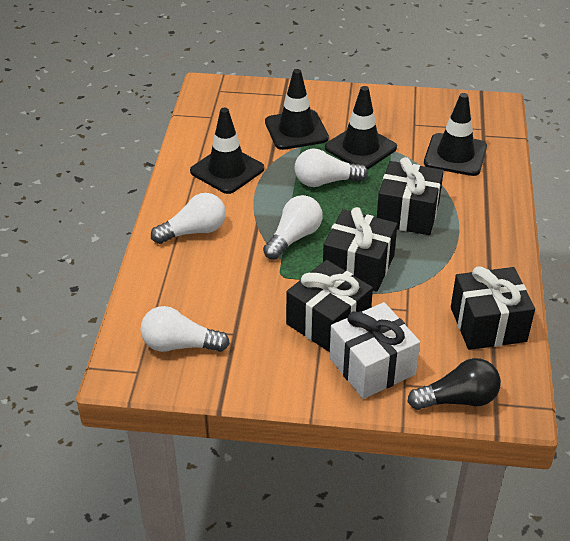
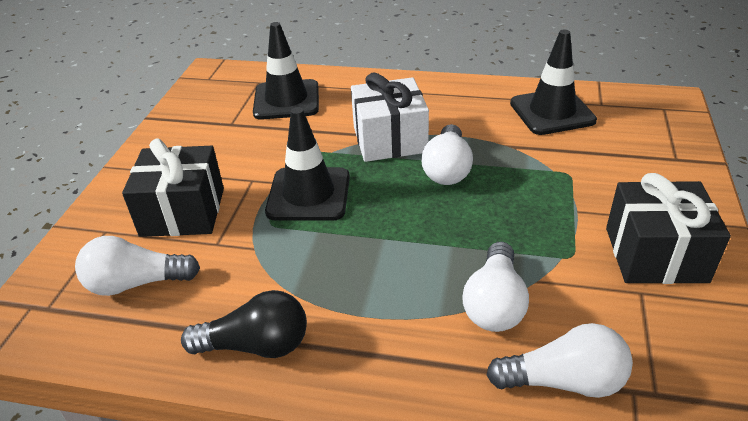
black gift: 4 -> 2
black traffic cone: 4 -> 3

